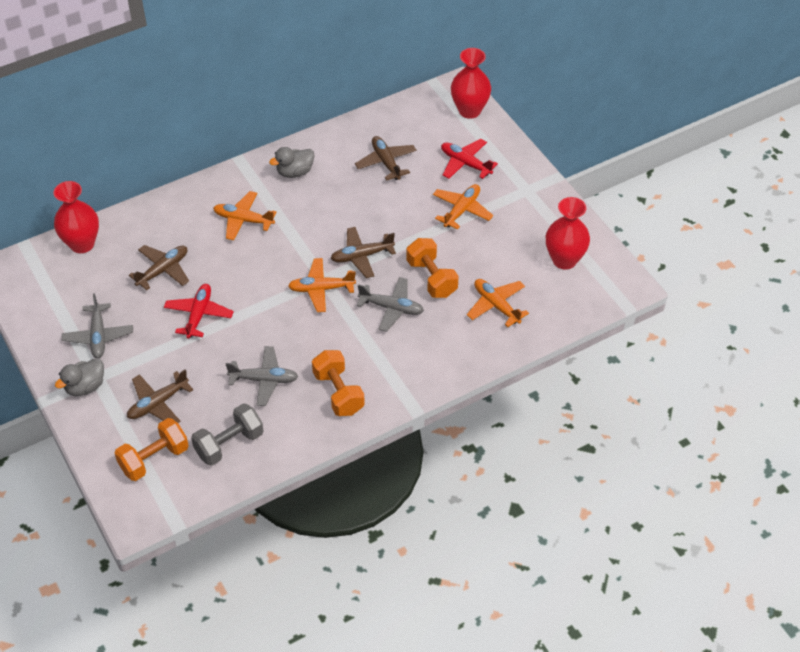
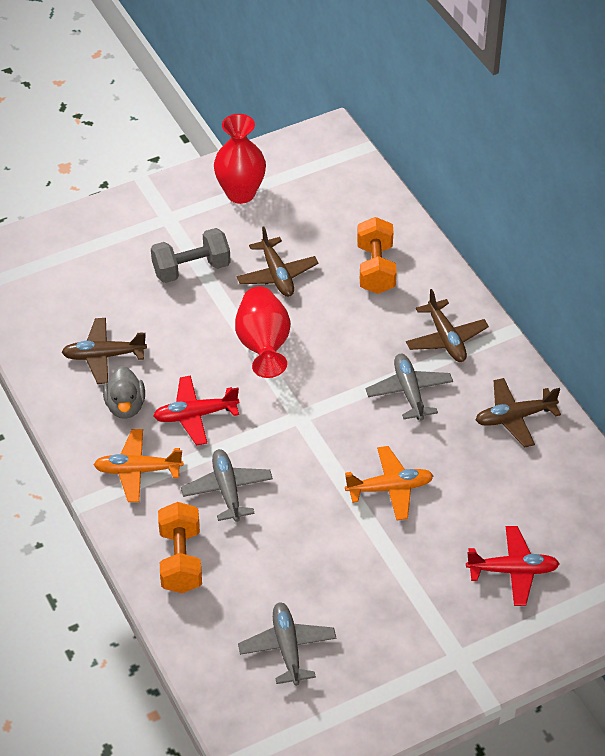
grey duck: 2 -> 1
orange dumbbell: 3 -> 2
orange plane: 4 -> 2
red vase: 3 -> 2

